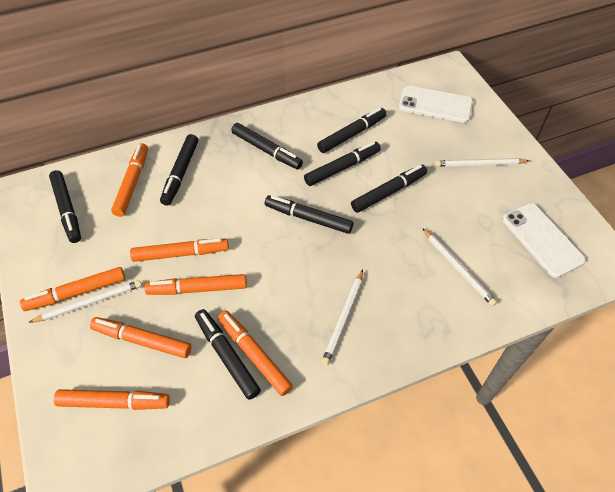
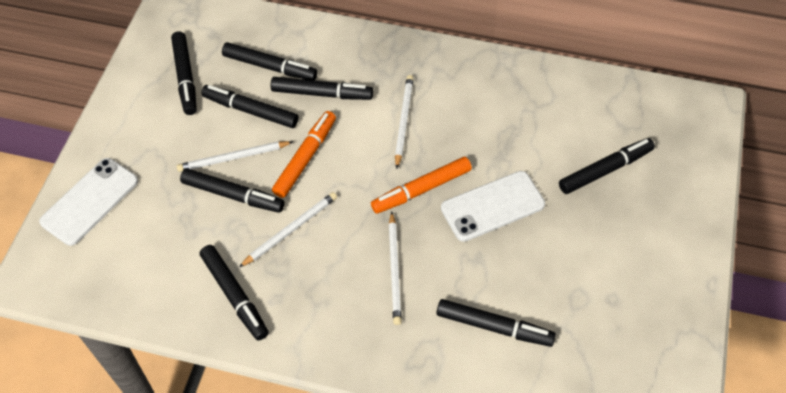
orange marker: 7 -> 2

